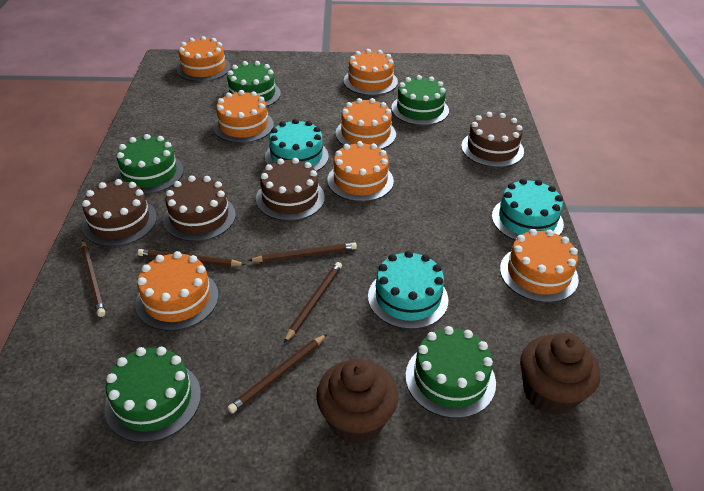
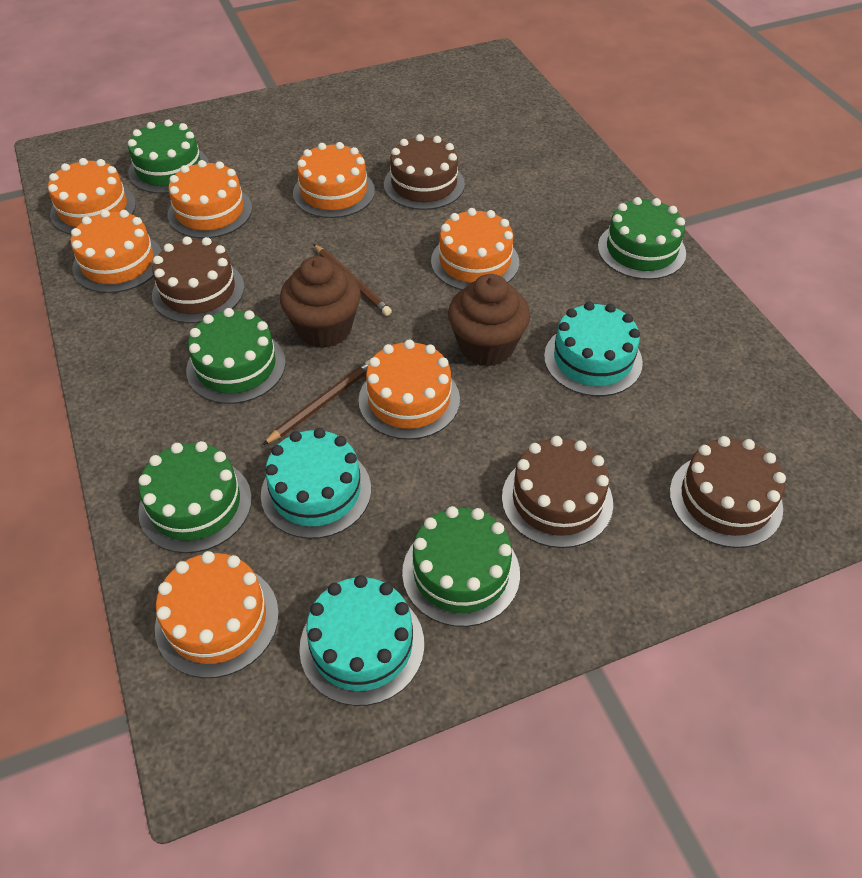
brown pencil: 5 -> 2

